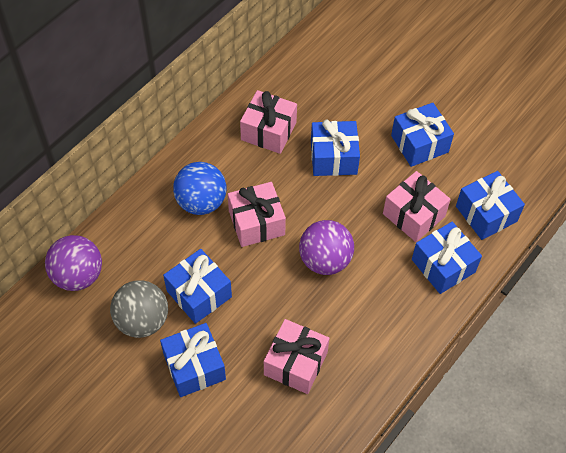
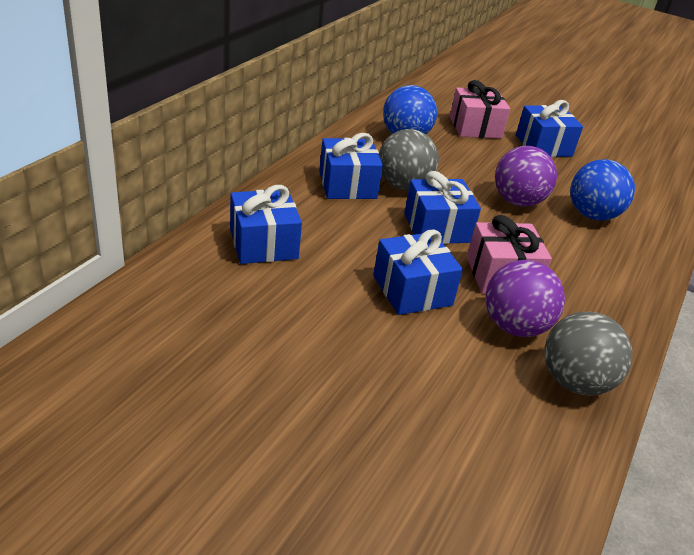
blue ball: 1 -> 2
blue gift: 6 -> 5
grey ball: 1 -> 2
pink gift: 4 -> 2

